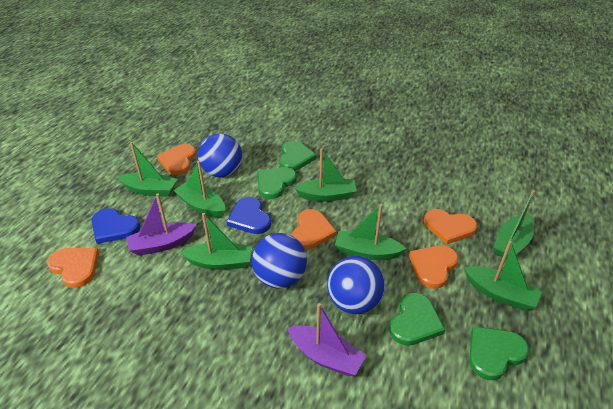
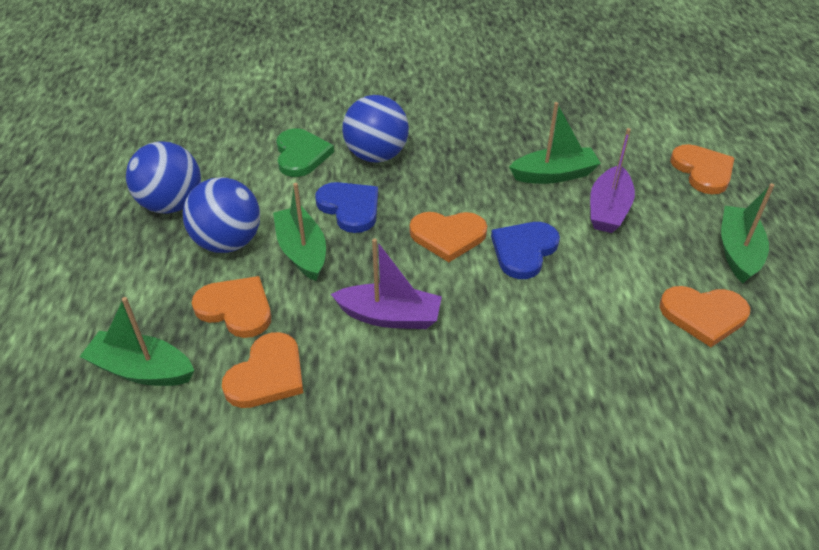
green boat: 7 -> 4
green heart: 4 -> 1

